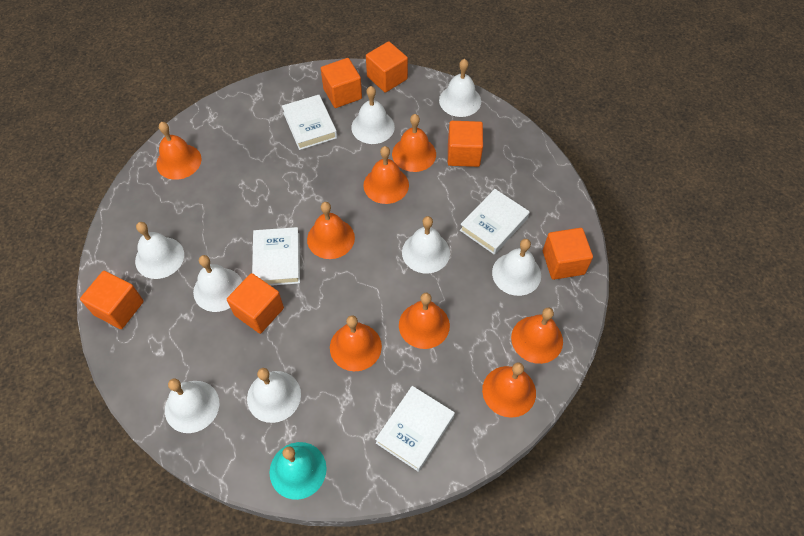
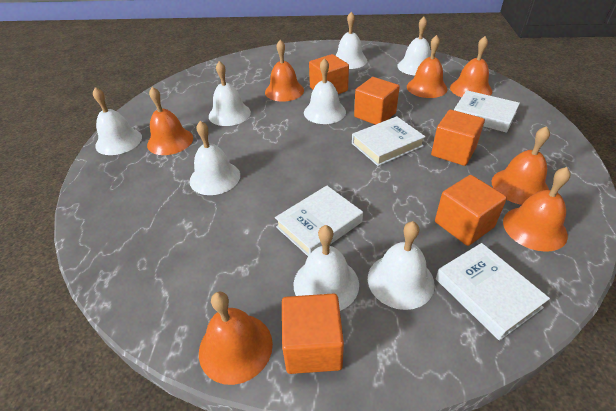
orange bell: 8 -> 7
orange cube: 6 -> 5
turquoise bell: 1 -> 0

